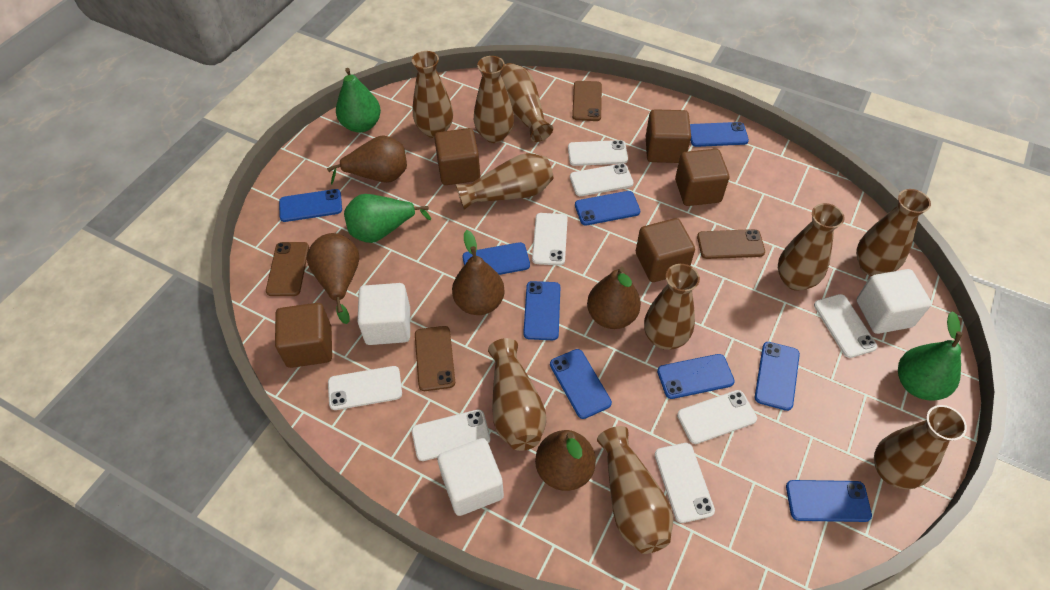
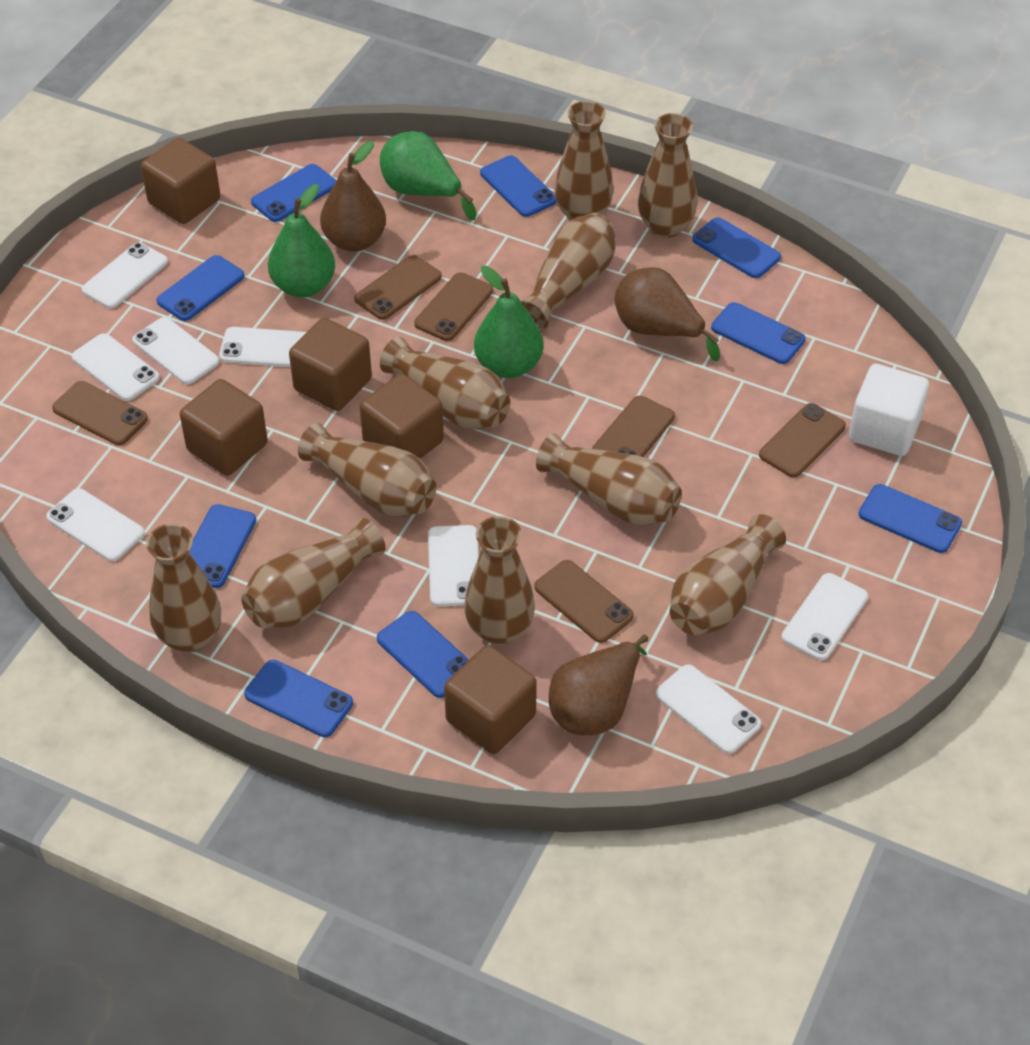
brown pear: 5 -> 3
brown phone: 4 -> 6
white cube: 3 -> 1

